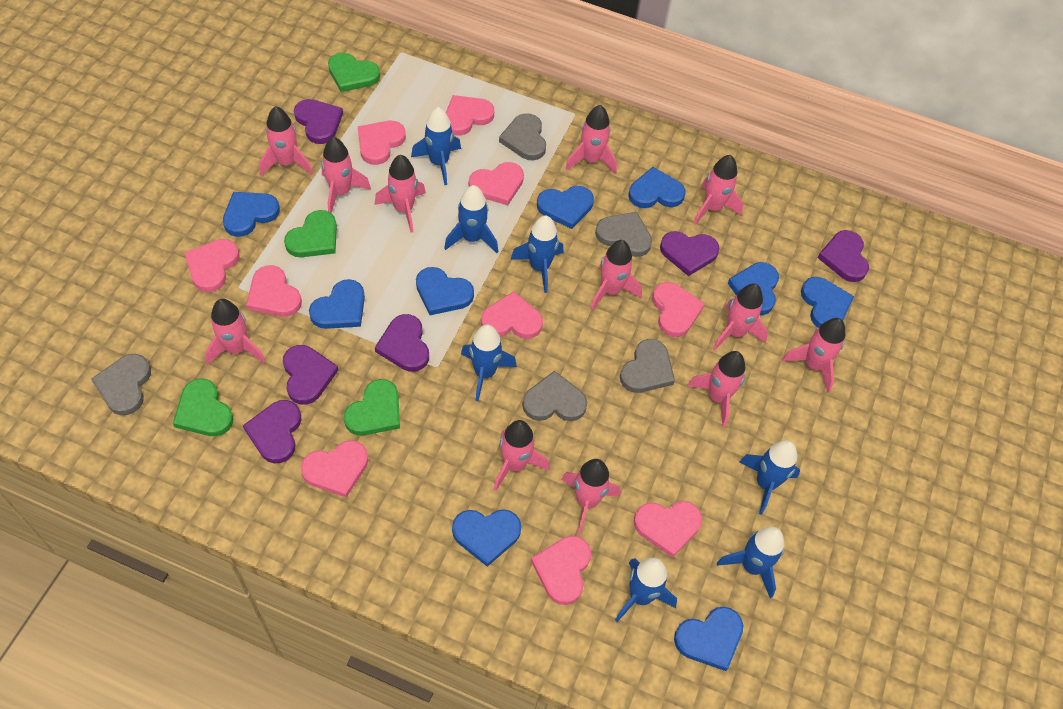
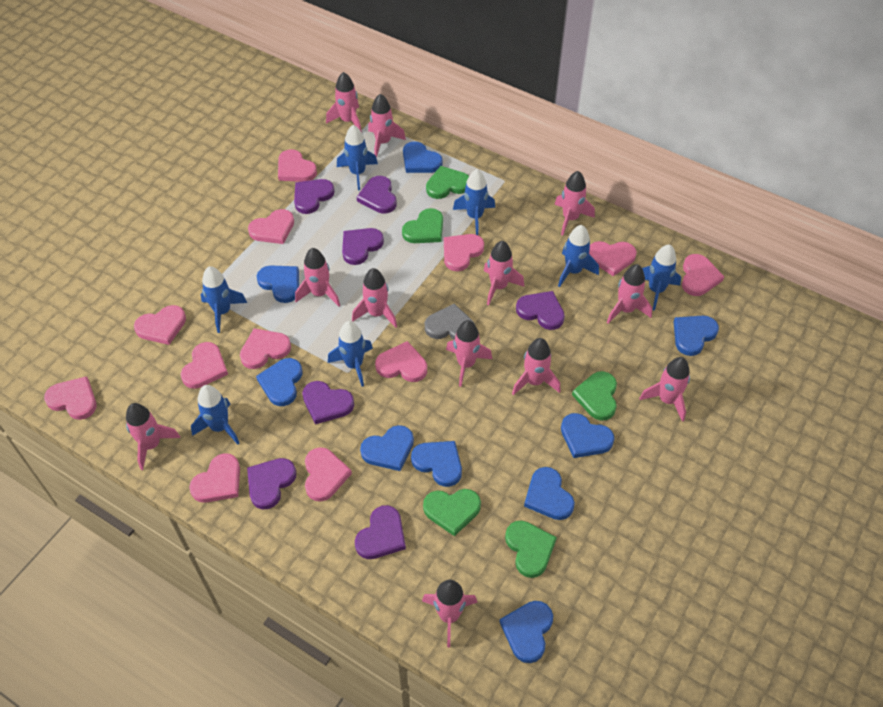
green heart: 4 -> 5
grey heart: 5 -> 1
pink heart: 10 -> 12
purple heart: 6 -> 7

